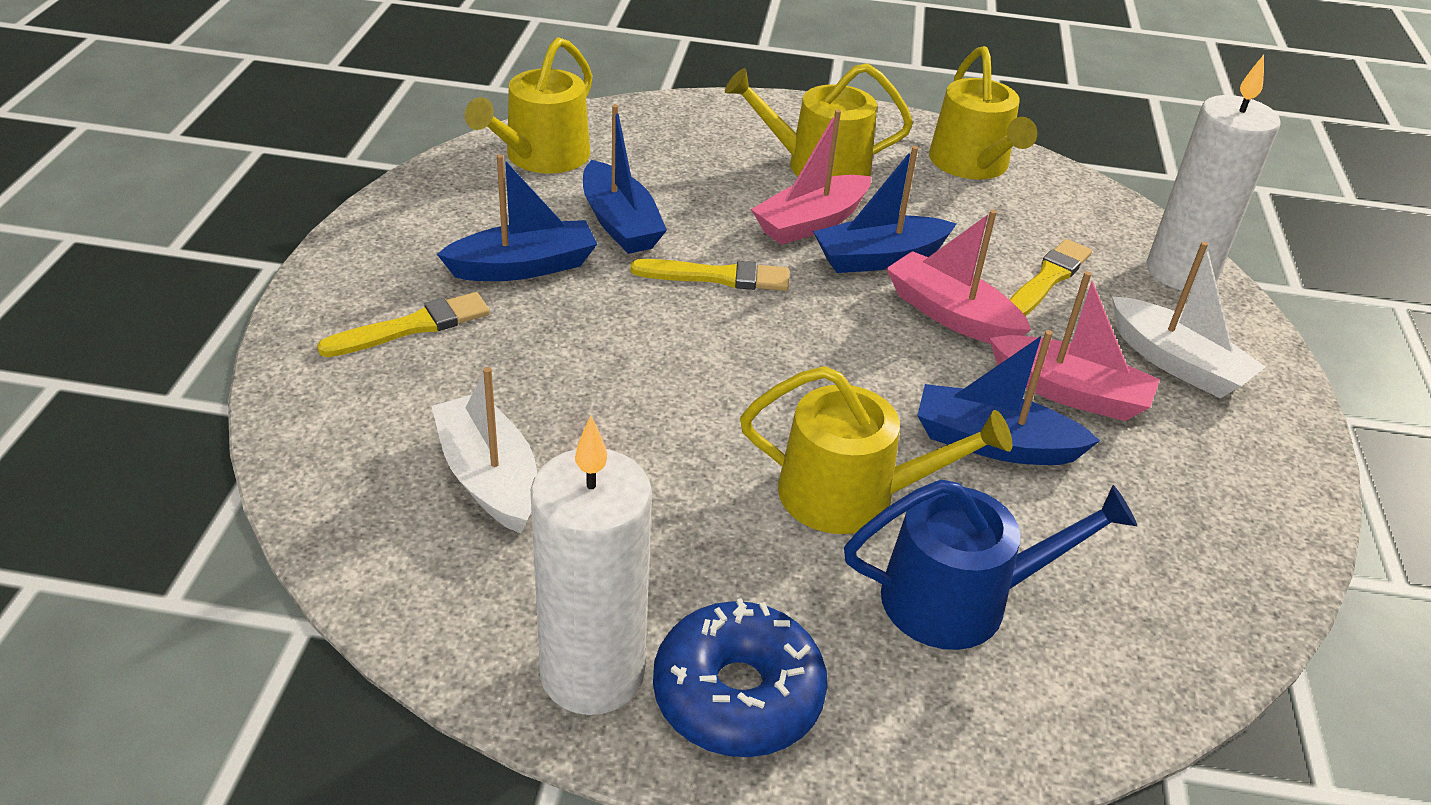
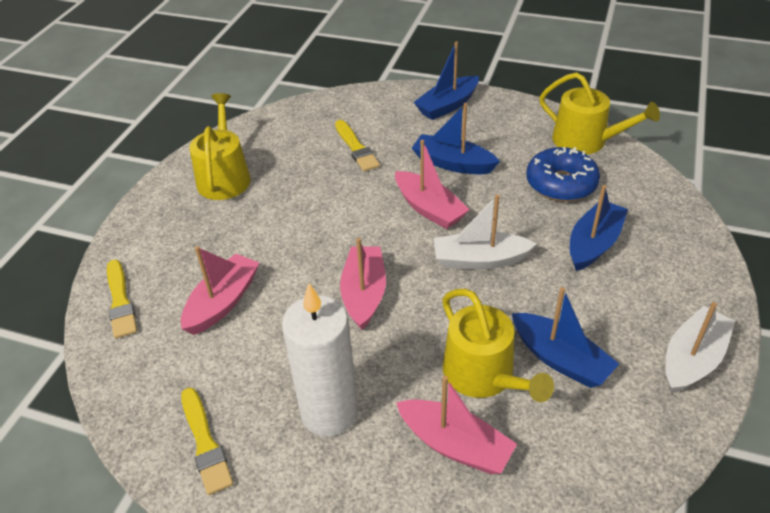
blue watering can: 1 -> 0
pink boat: 3 -> 4
white candle: 2 -> 1
yellow watering can: 4 -> 3

